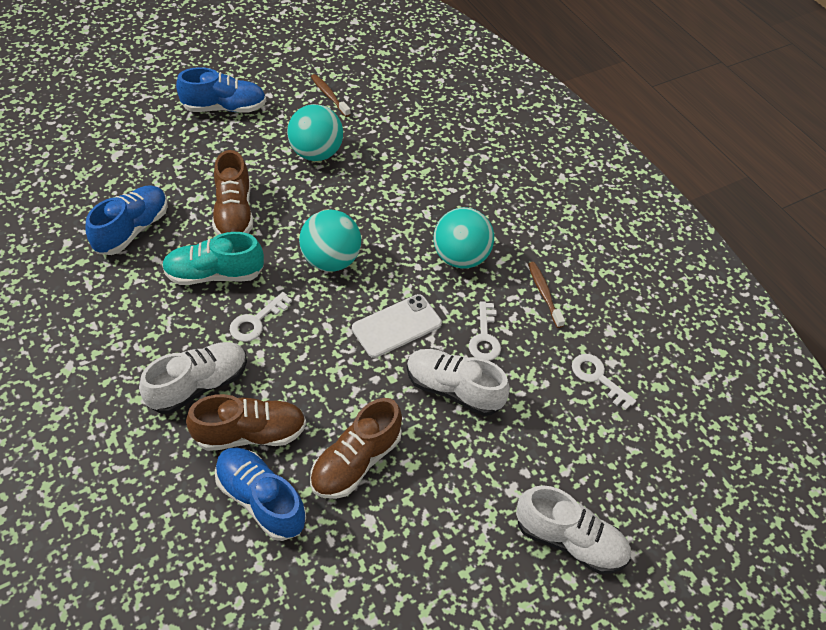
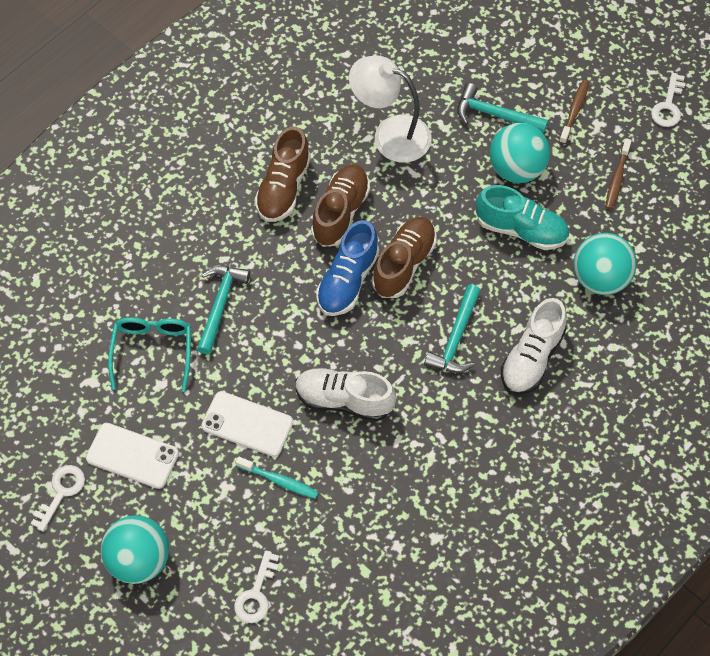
blue shoe: 3 -> 1
turquoise glasses: 0 -> 1
turquoise hammer: 0 -> 3
turquoise toothbrush: 0 -> 1
white lamp: 0 -> 1
white phone: 1 -> 2
white shoe: 3 -> 2

